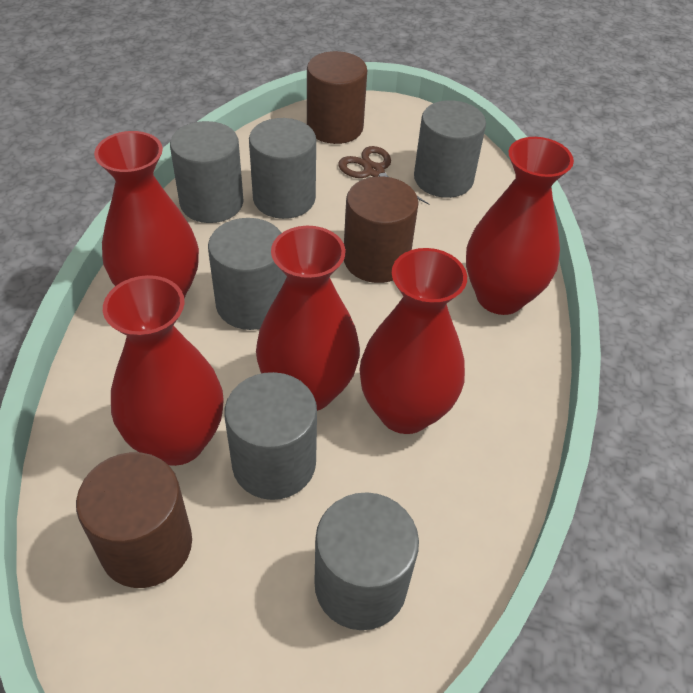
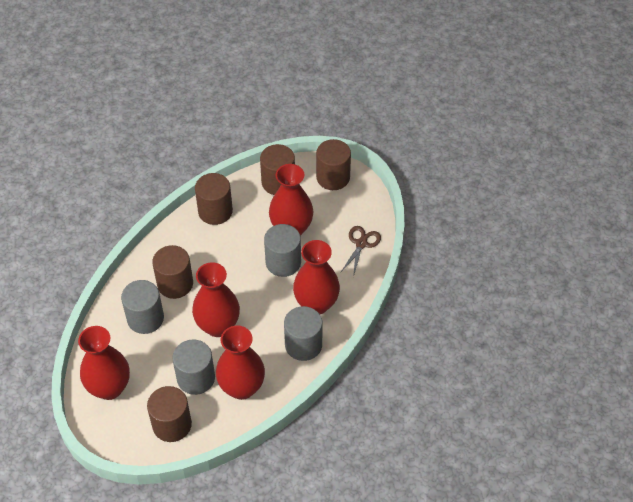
brown cylinder: 3 -> 5
grey cylinder: 6 -> 4

